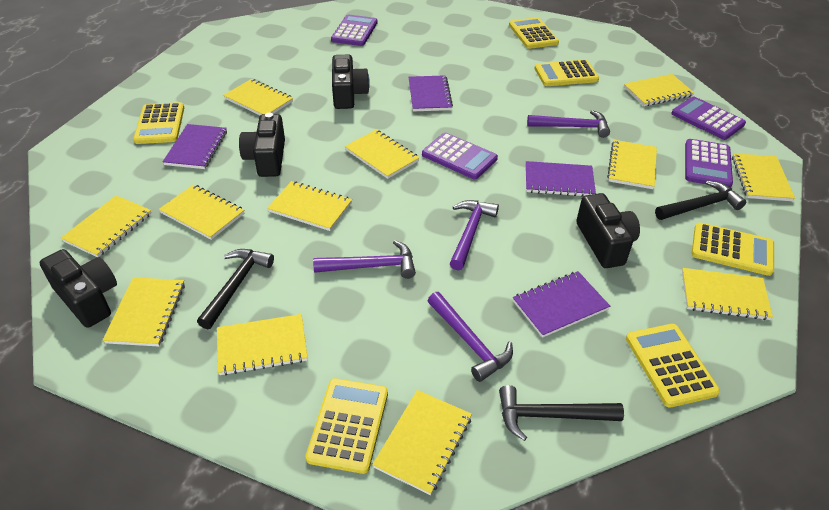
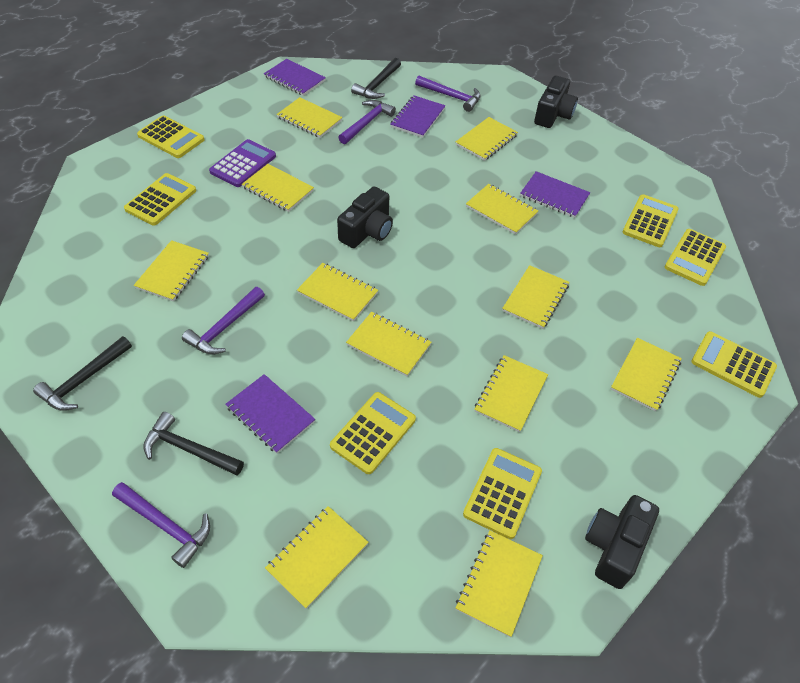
black camera: 4 -> 3
purple calculator: 4 -> 1
yellow calculator: 6 -> 7

